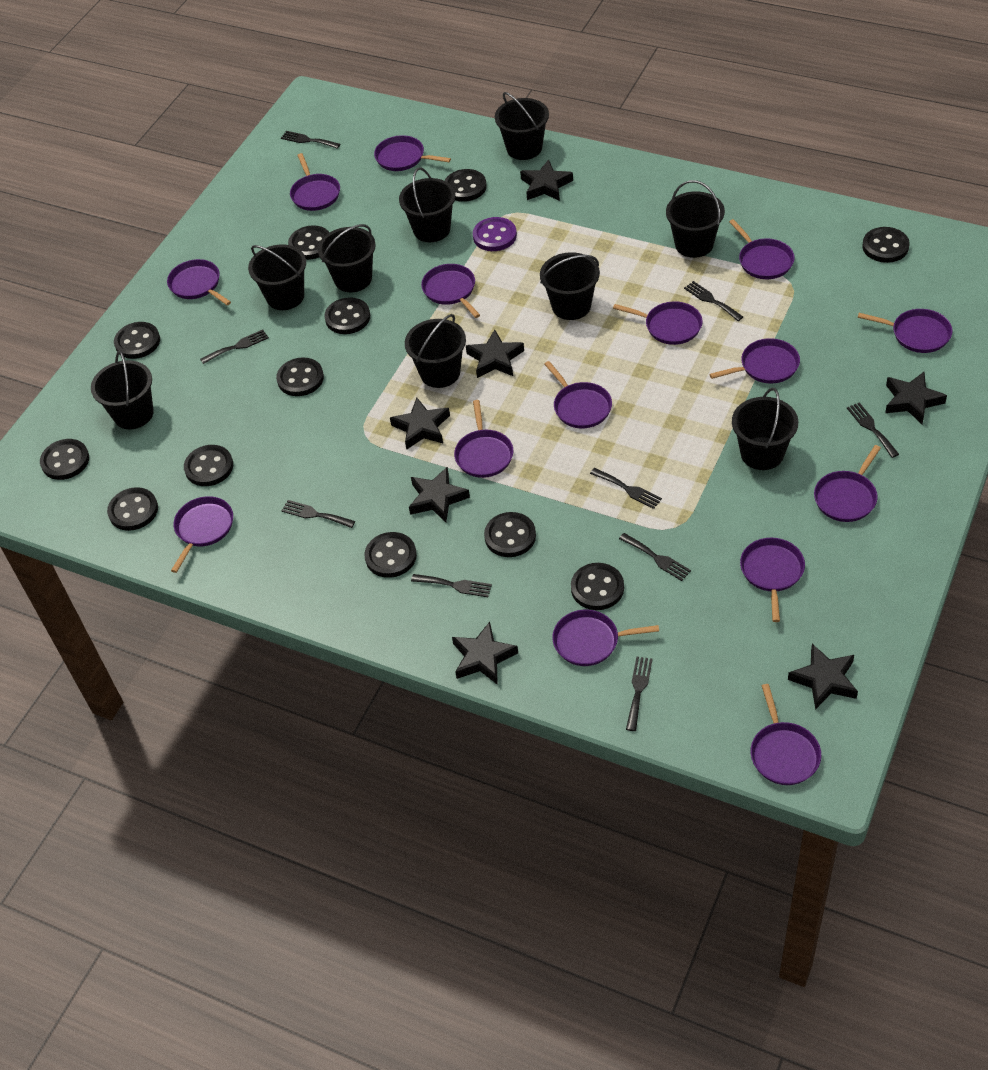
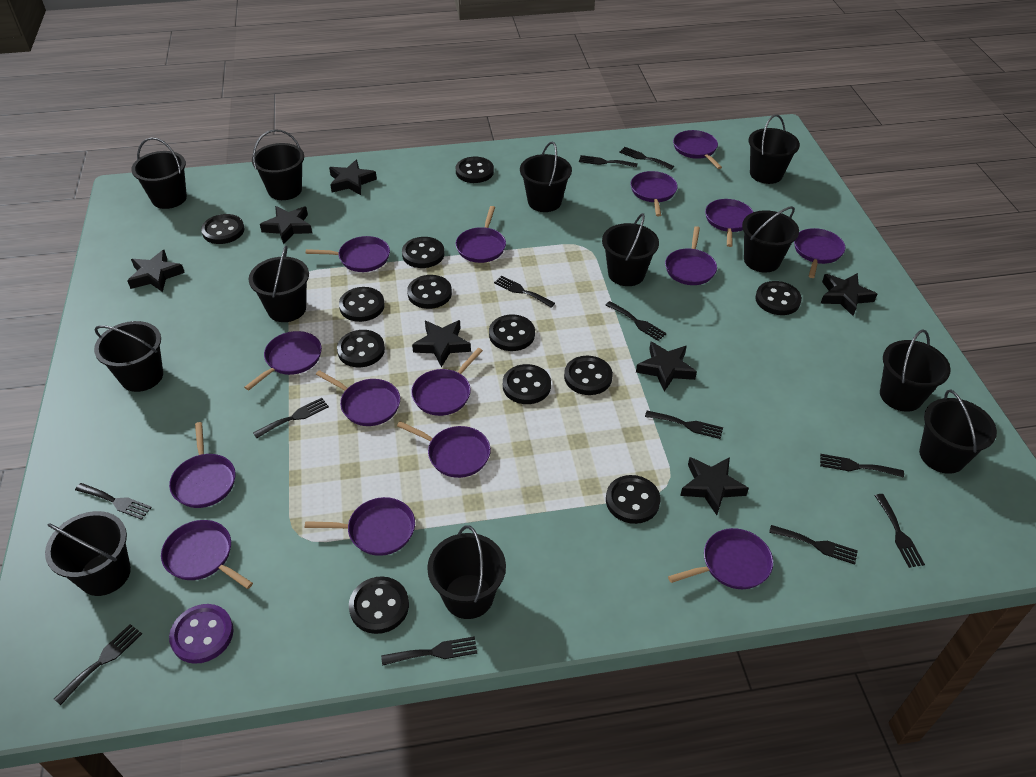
black bucket: 9 -> 12
black fork: 9 -> 12

